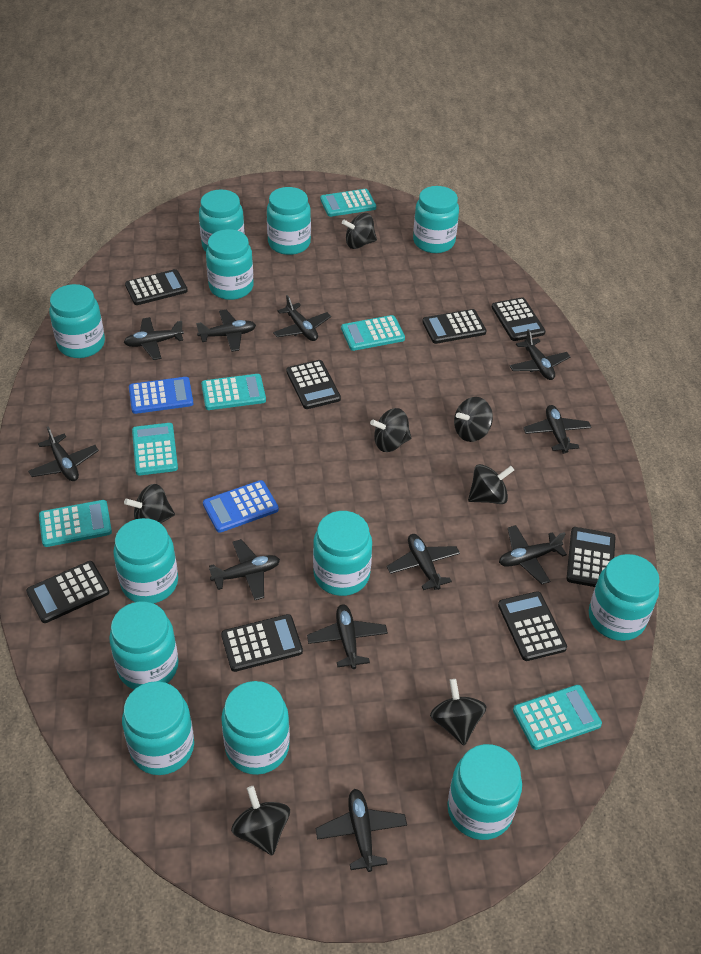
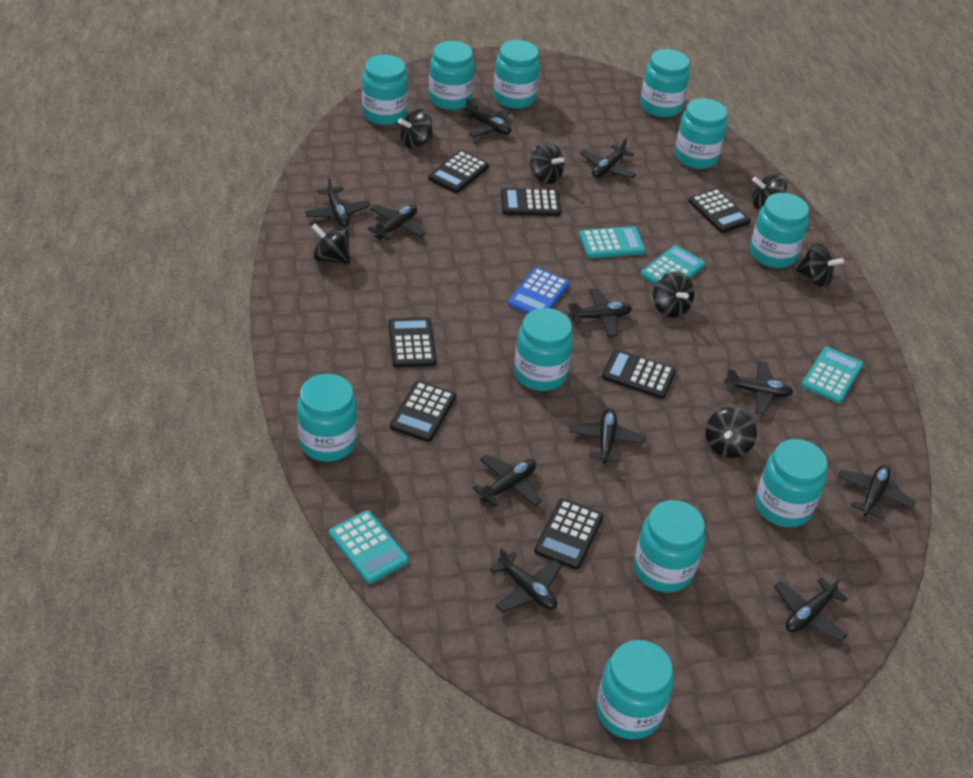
black calculator: 8 -> 7
blue calculator: 2 -> 1
turquoise calculator: 6 -> 4
turquoise jar: 12 -> 11

